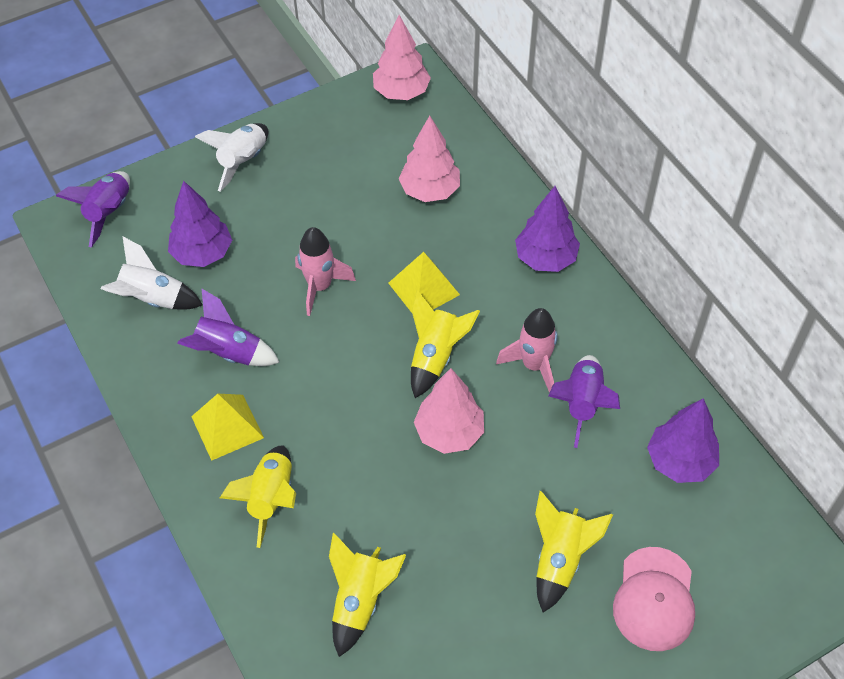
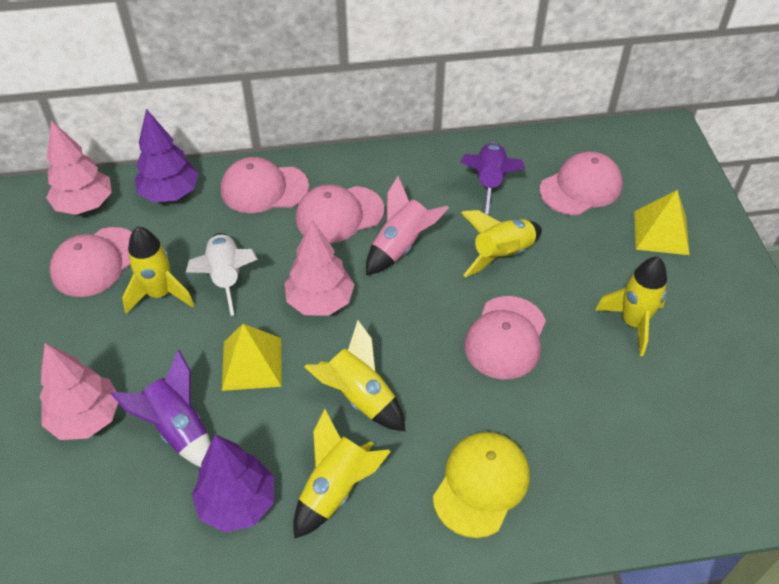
pink cap: 1 -> 5
pink rocket: 2 -> 1
purple rocket: 3 -> 2
purple tree: 3 -> 2
white rocket: 2 -> 1
yellow cap: 0 -> 1
yellow rocket: 4 -> 5

